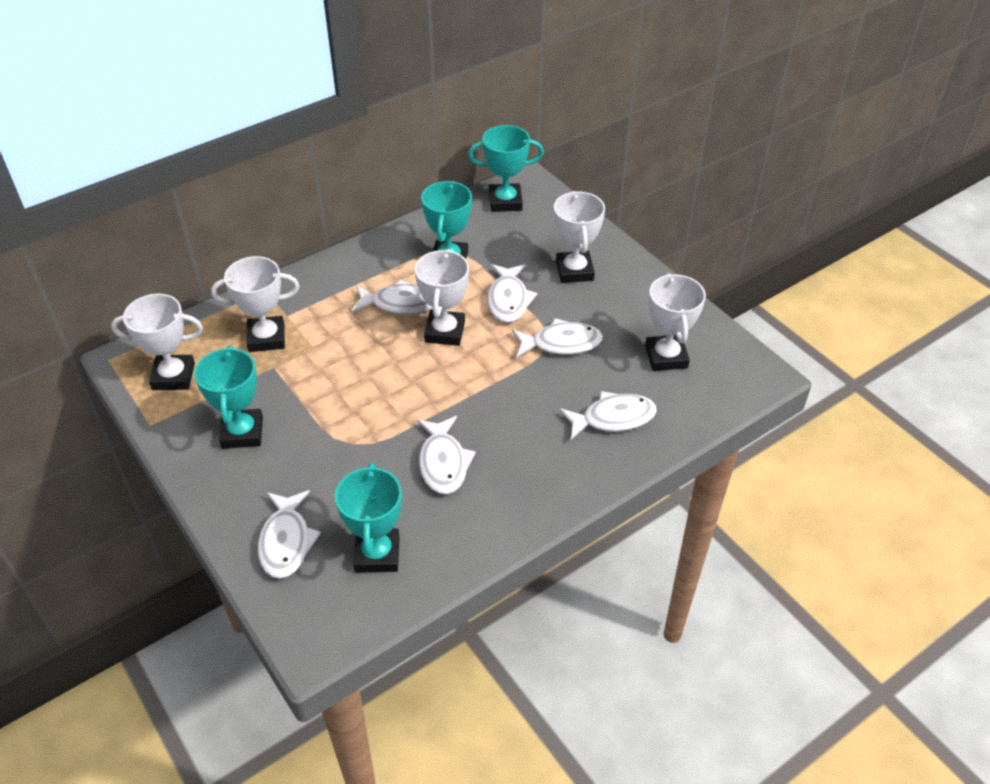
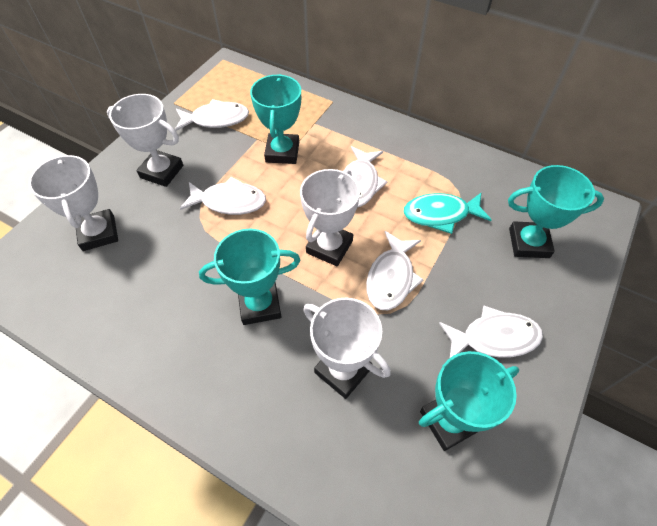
turquoise fish: 0 -> 1
white fish: 6 -> 5
white trophy: 5 -> 4

